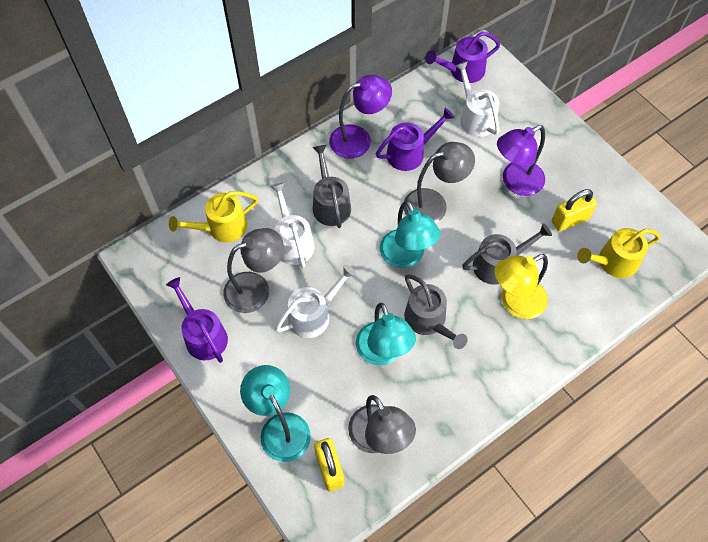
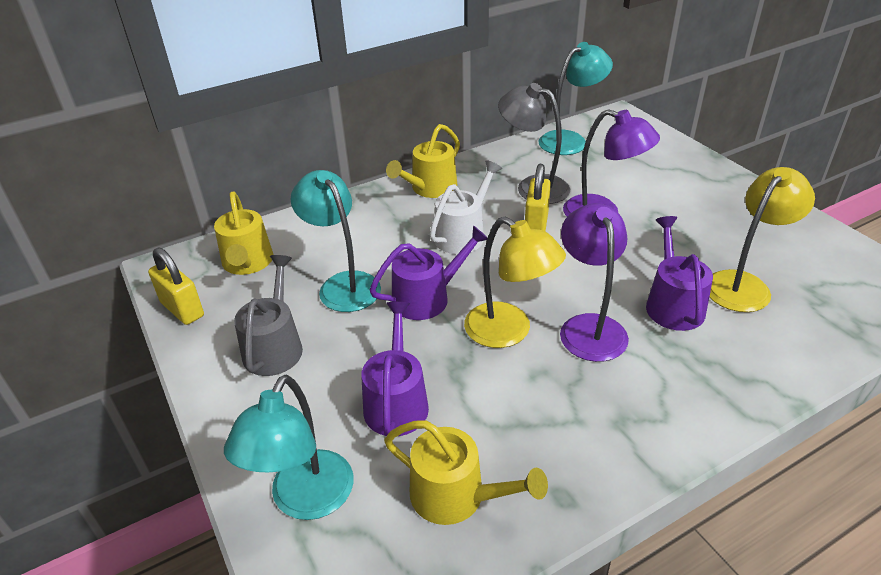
grey lamp: 3 -> 1
grey watering can: 3 -> 1
white watering can: 3 -> 1
yellow lamp: 1 -> 2
yellow watering can: 2 -> 3

